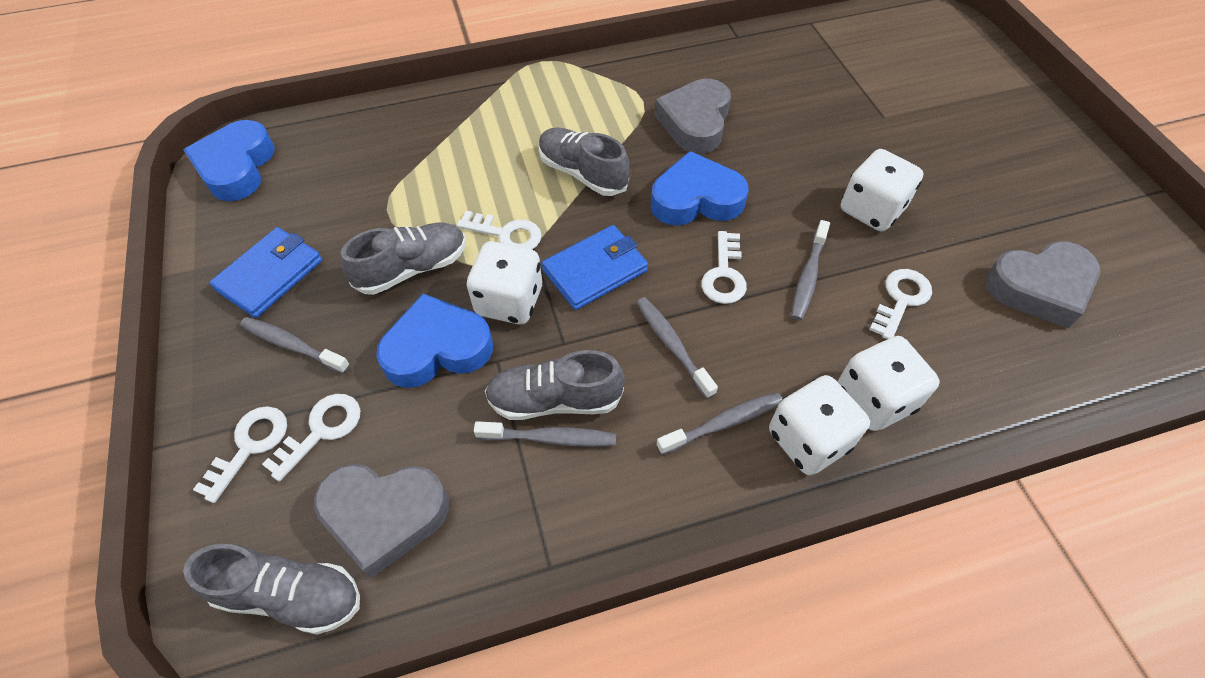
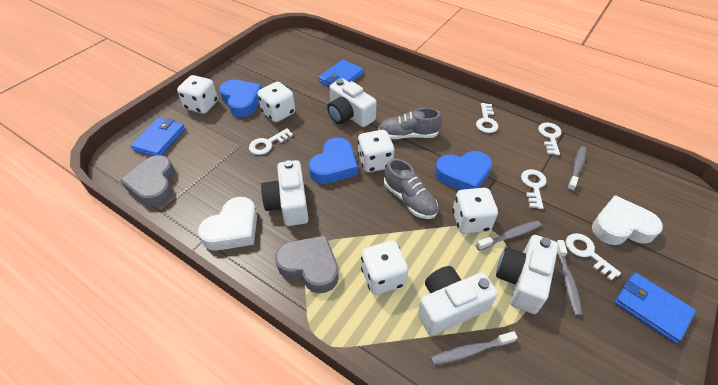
blue wallet: 2 -> 3
grey heart: 3 -> 2
grey shoe: 4 -> 2
grey toothbrush: 5 -> 4
white camera: 0 -> 4
white dice: 4 -> 5
white heart: 0 -> 2

